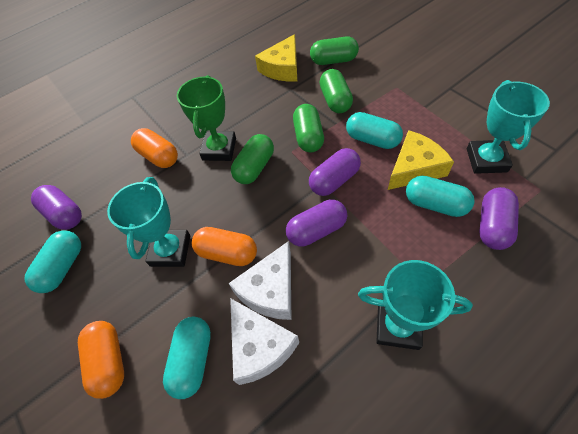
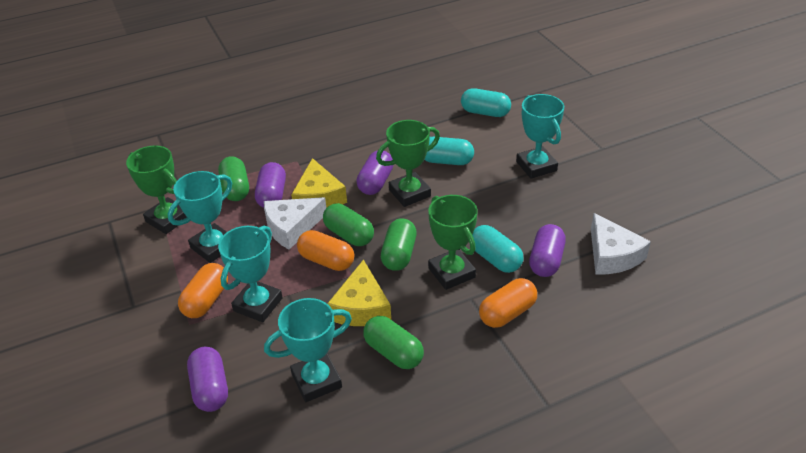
green trophy: 1 -> 3
turquoise capsule: 4 -> 3
turquoise trophy: 3 -> 4

